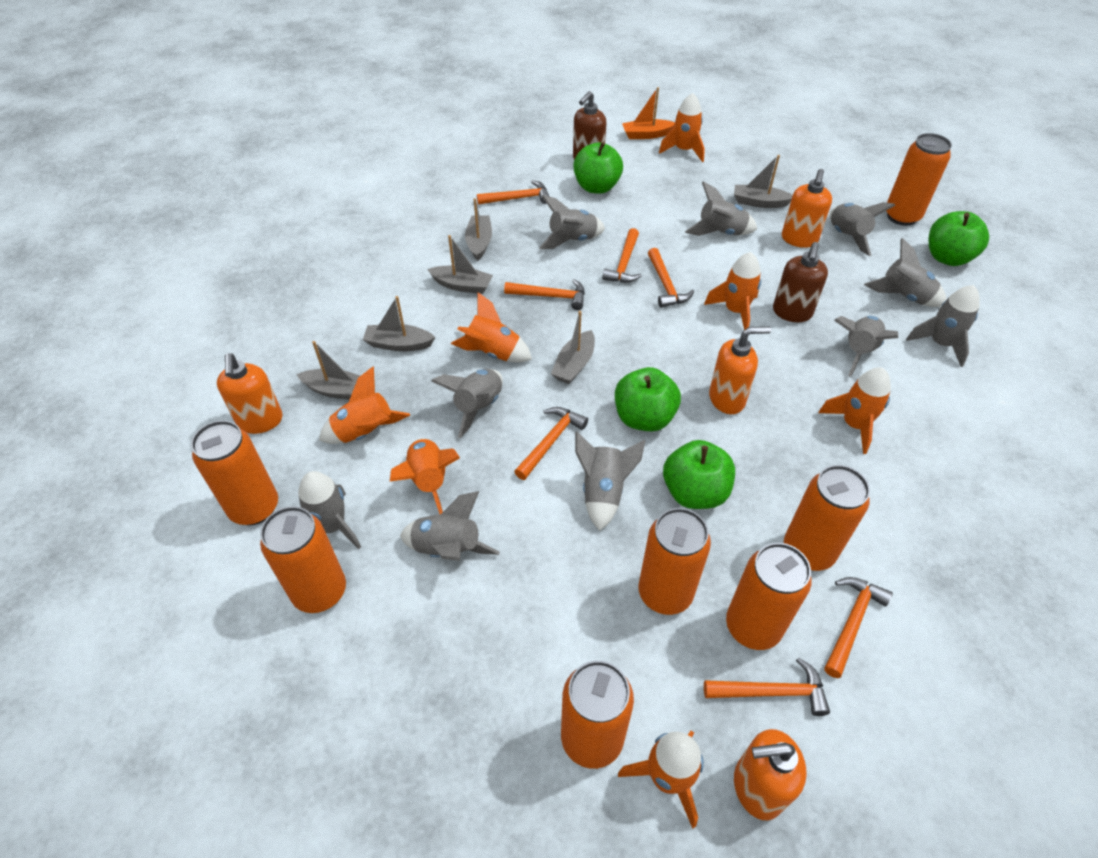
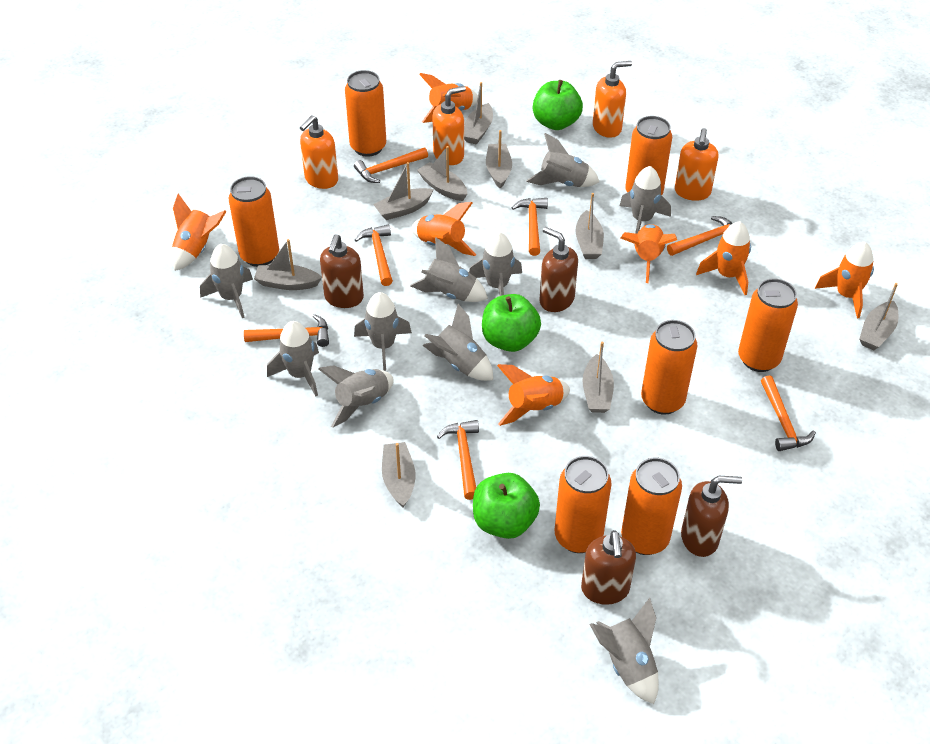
brown soap dispenser: 2 -> 4
green apple: 4 -> 3
grey boat: 6 -> 9
orange boat: 1 -> 0

